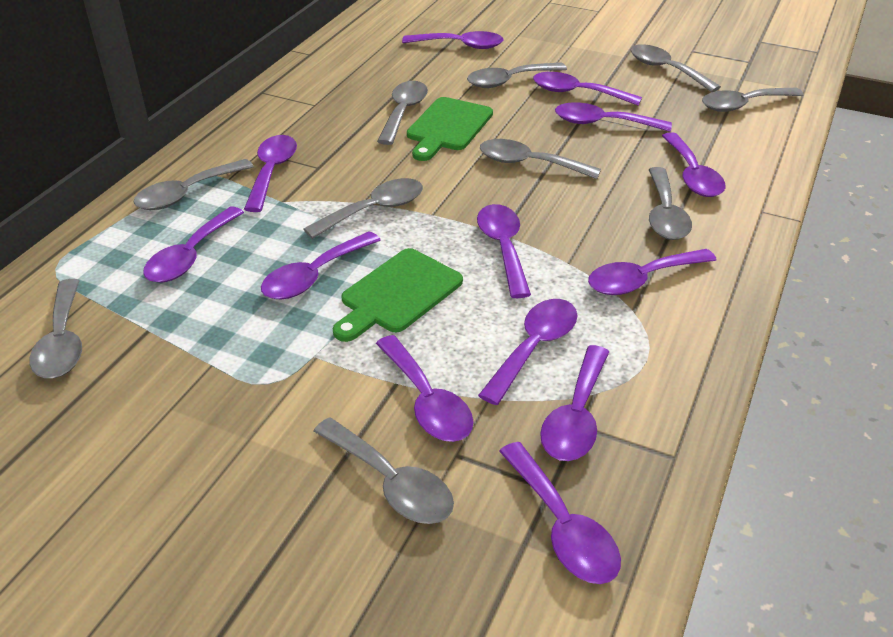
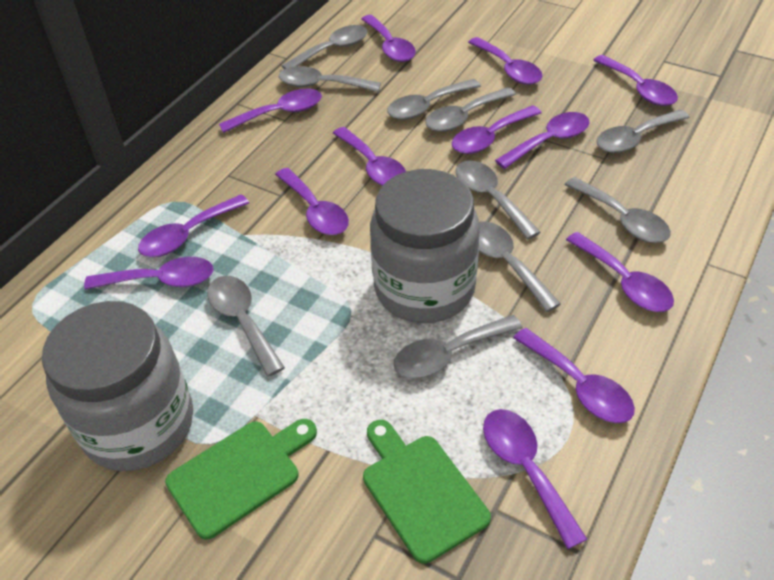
grey jar: 0 -> 2

